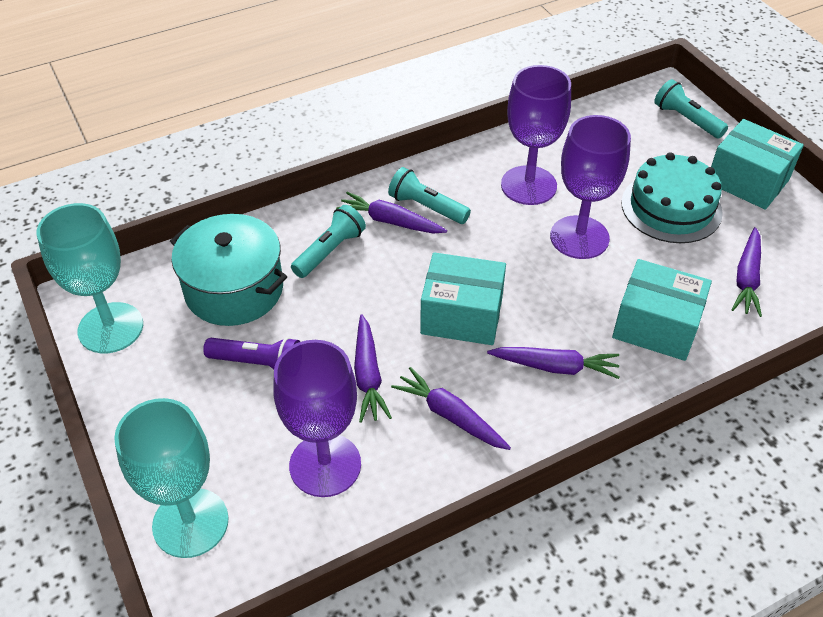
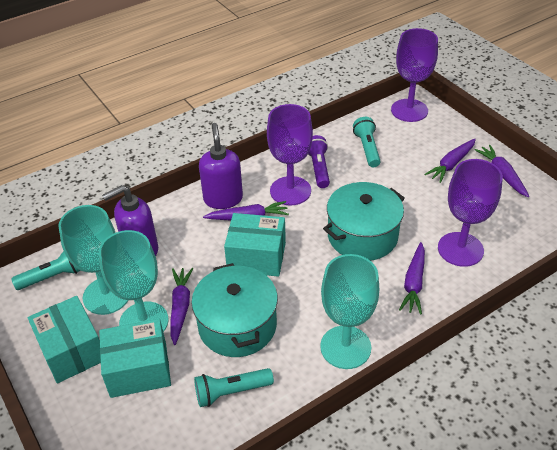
purple soap dispenser: 0 -> 2
turquoise cake: 1 -> 0
turquoise goblet: 2 -> 3
turquoise pot: 1 -> 2

